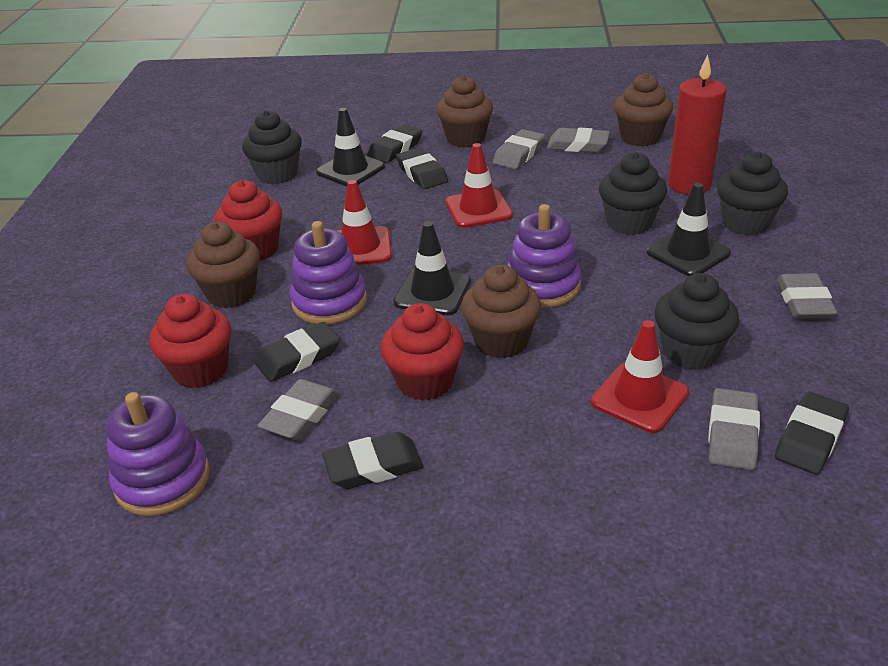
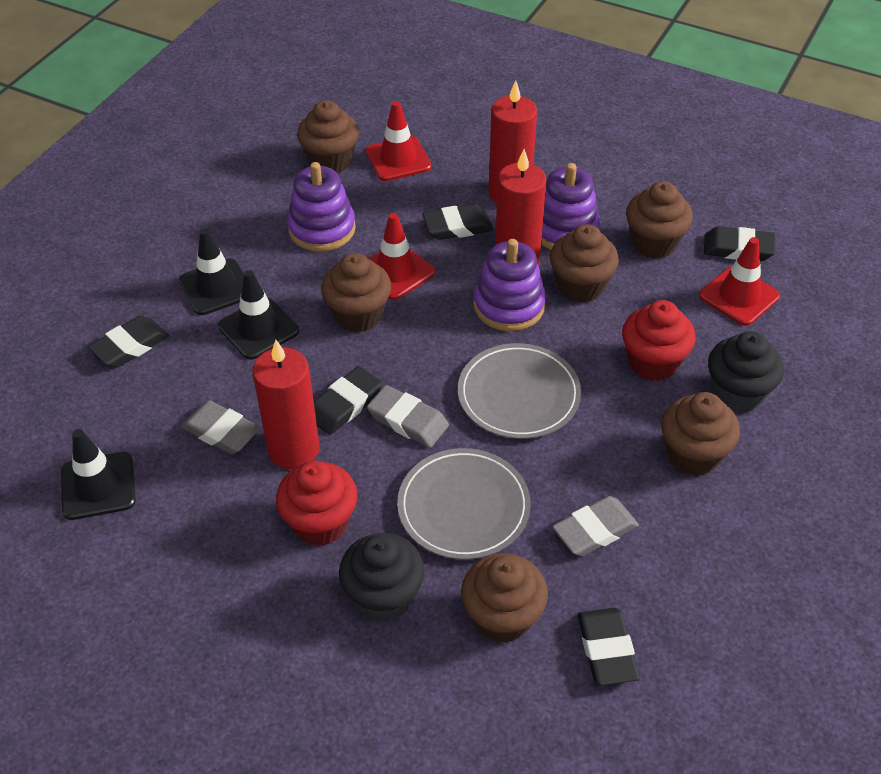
black cupcake: 4 -> 2
brown cupcake: 4 -> 6
grey eraser: 5 -> 3
grey plate: 0 -> 2
red candle: 1 -> 3
red cupcake: 3 -> 2

